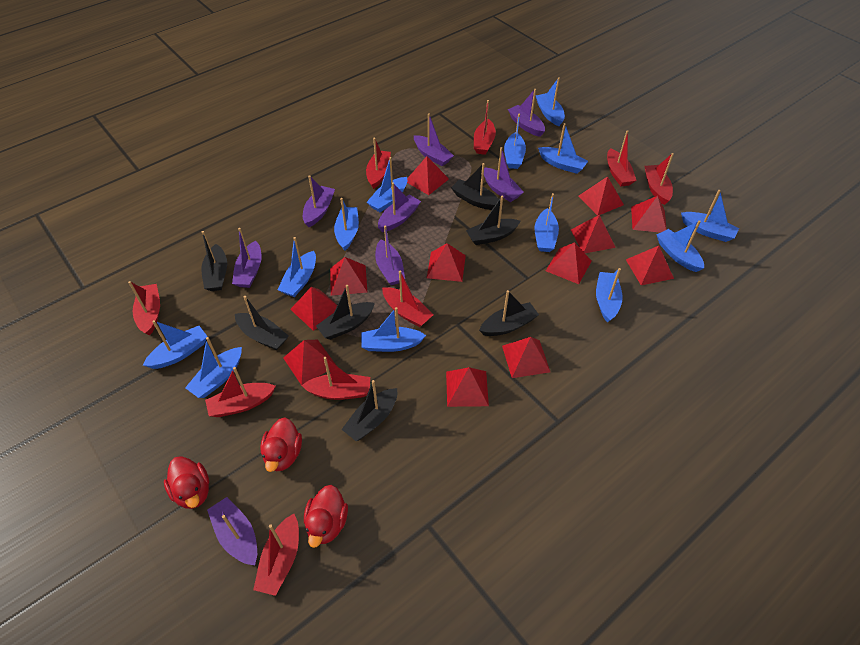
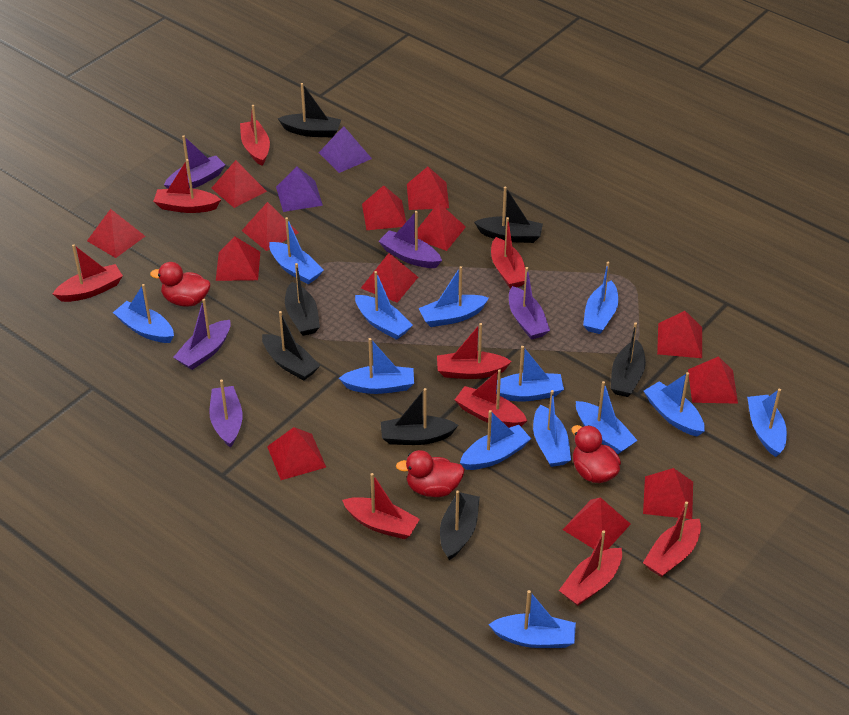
purple boat: 8 -> 5
purple pyramid: 0 -> 2
red pyramid: 12 -> 13

